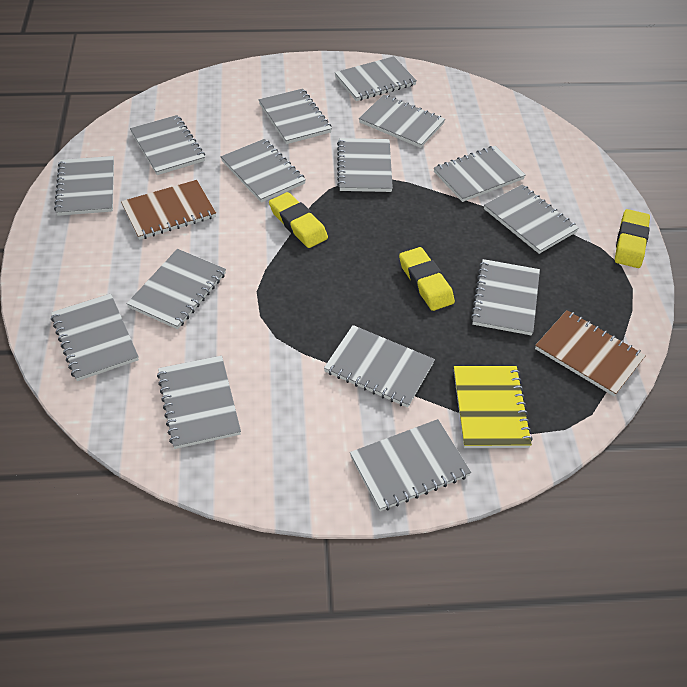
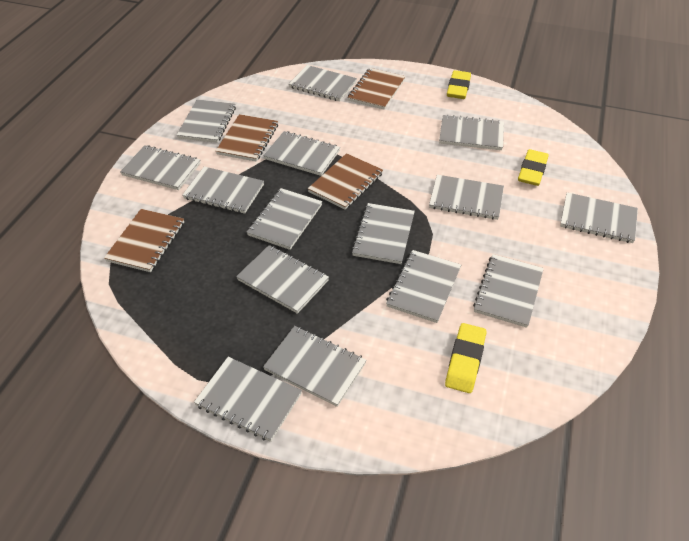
brown notebook: 2 -> 4
yellow notebook: 1 -> 0

